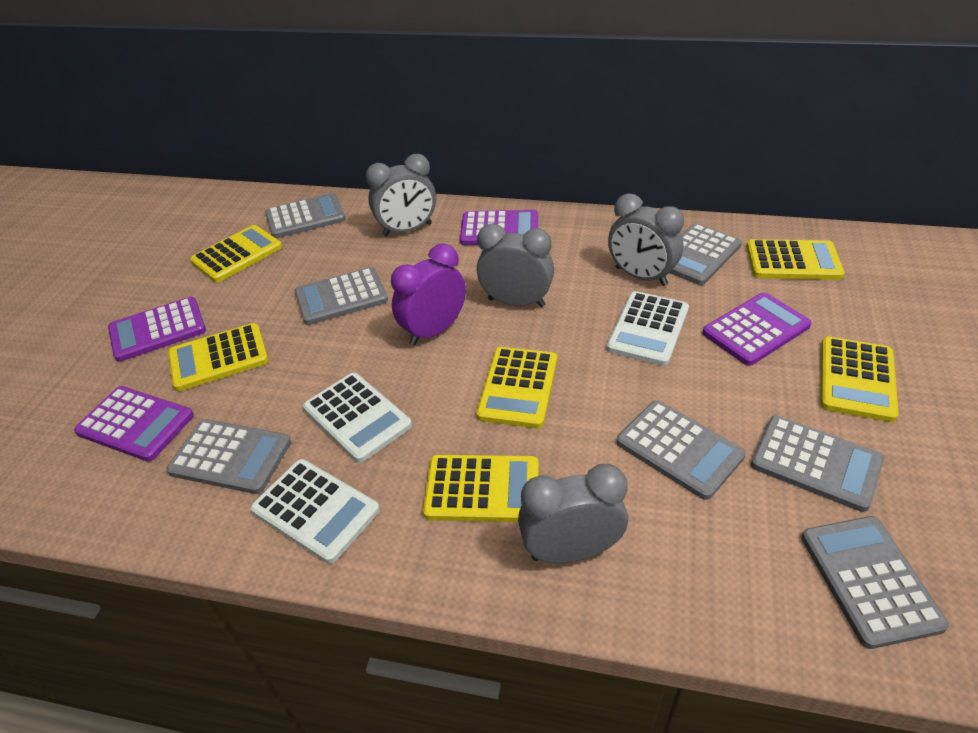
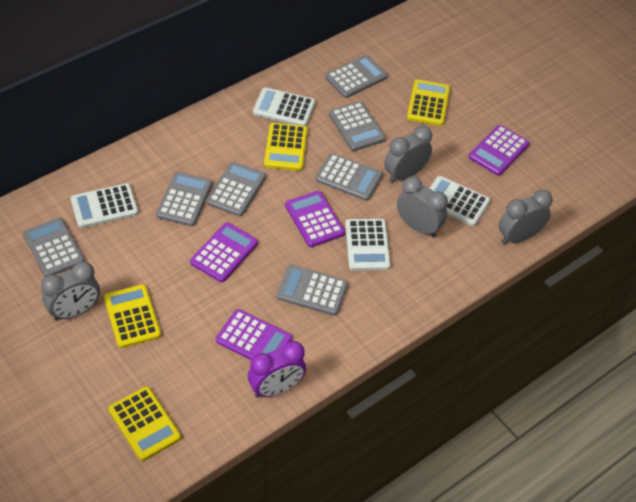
white calculator: 3 -> 4
yellow calculator: 6 -> 4

